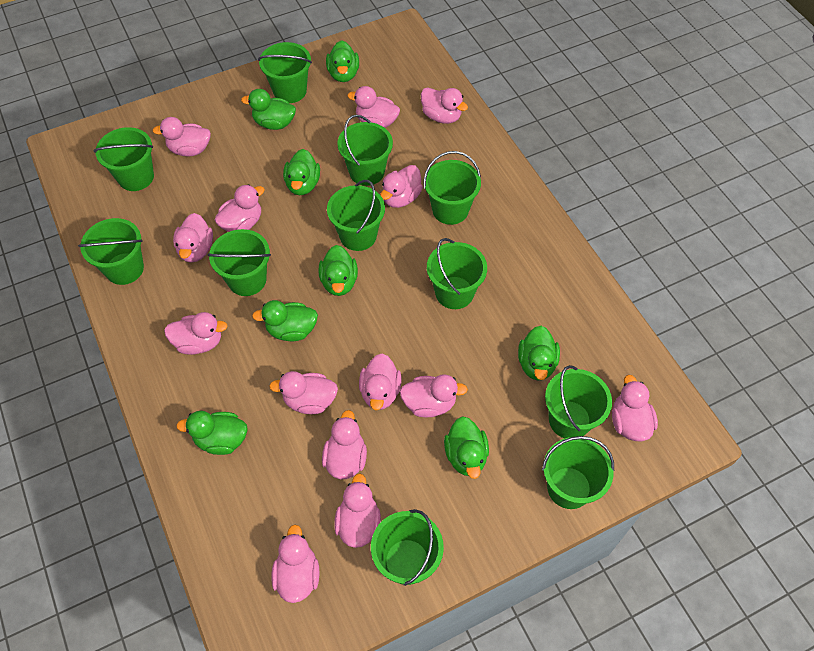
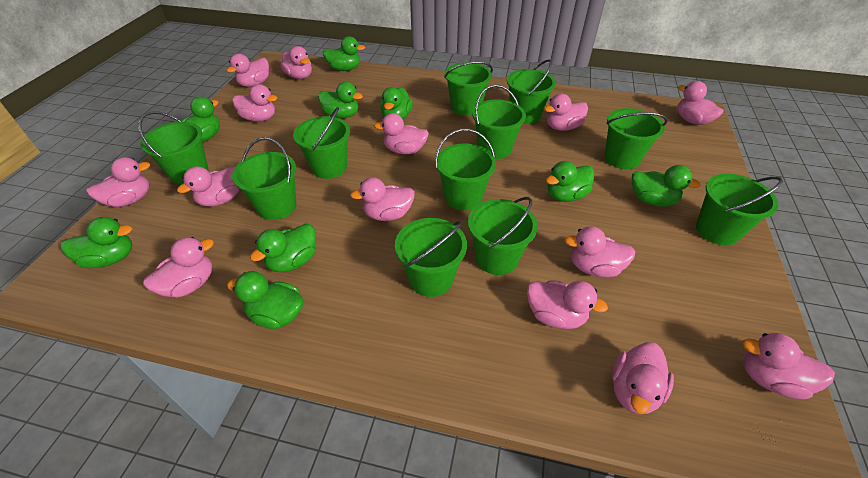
green duck: 8 -> 9

